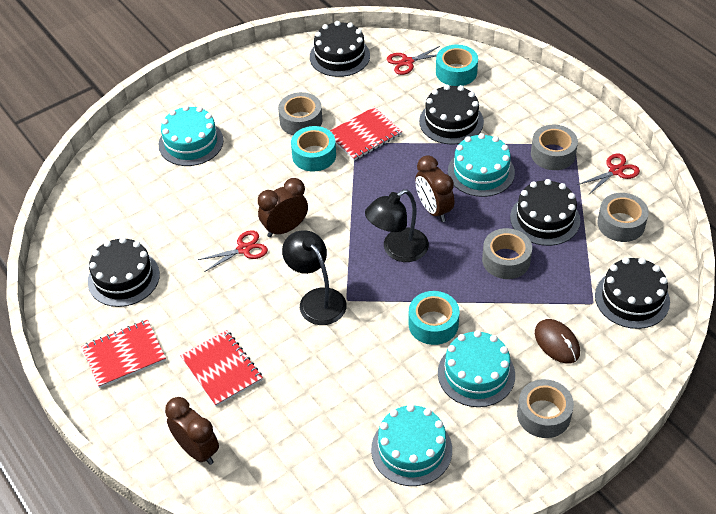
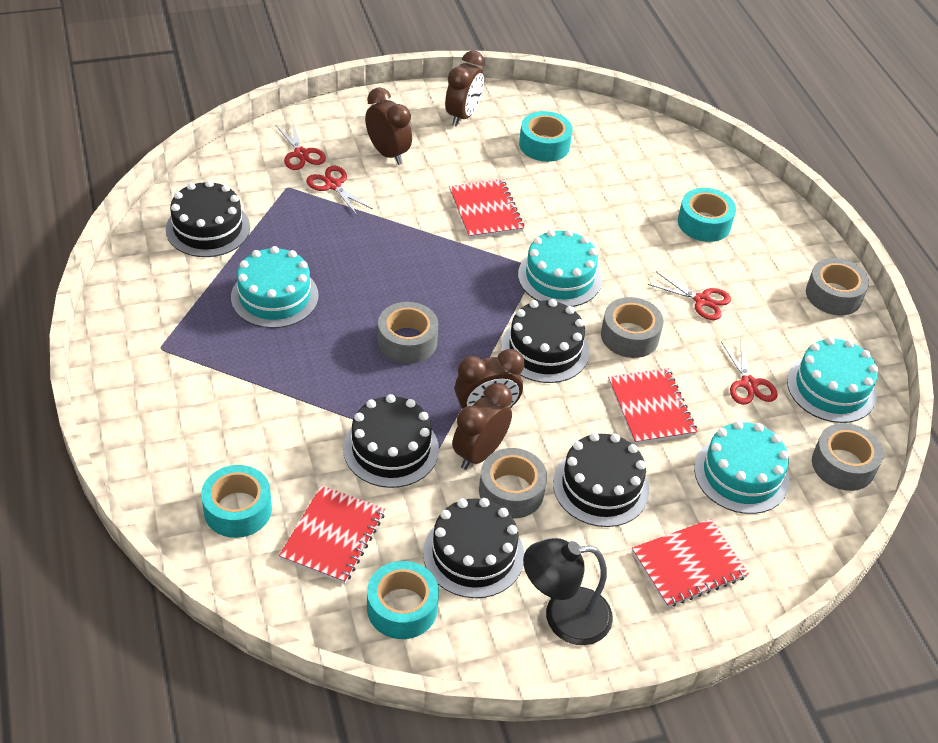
black lamp: 2 -> 1
brown clock: 3 -> 4
brown mouse: 1 -> 0
red notebook: 3 -> 4
red scissors: 3 -> 4
turquoise tape: 3 -> 4

